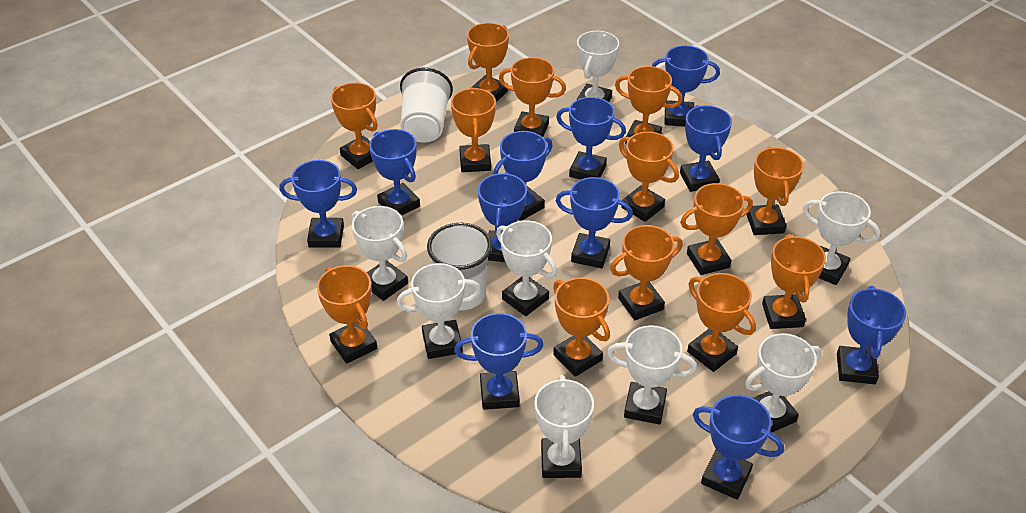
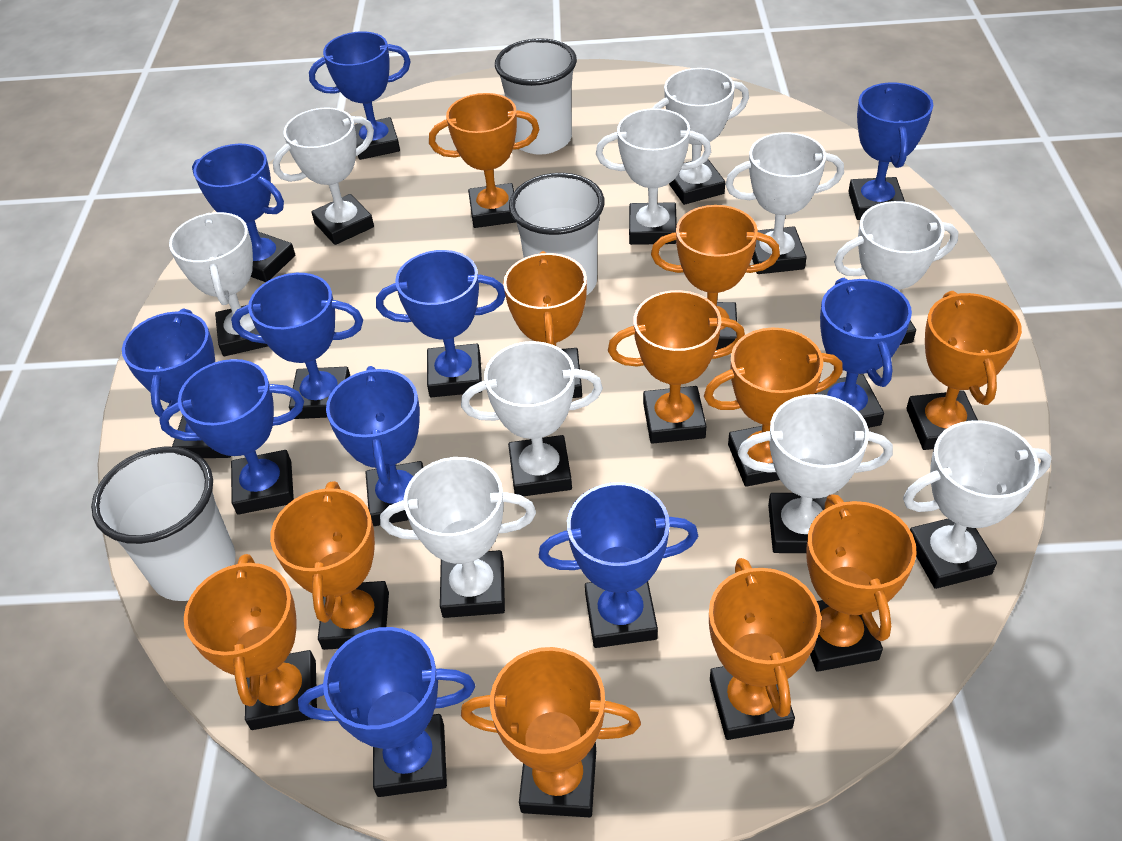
orange trophy: 13 -> 11
white cup: 2 -> 3
white trophy: 8 -> 10

